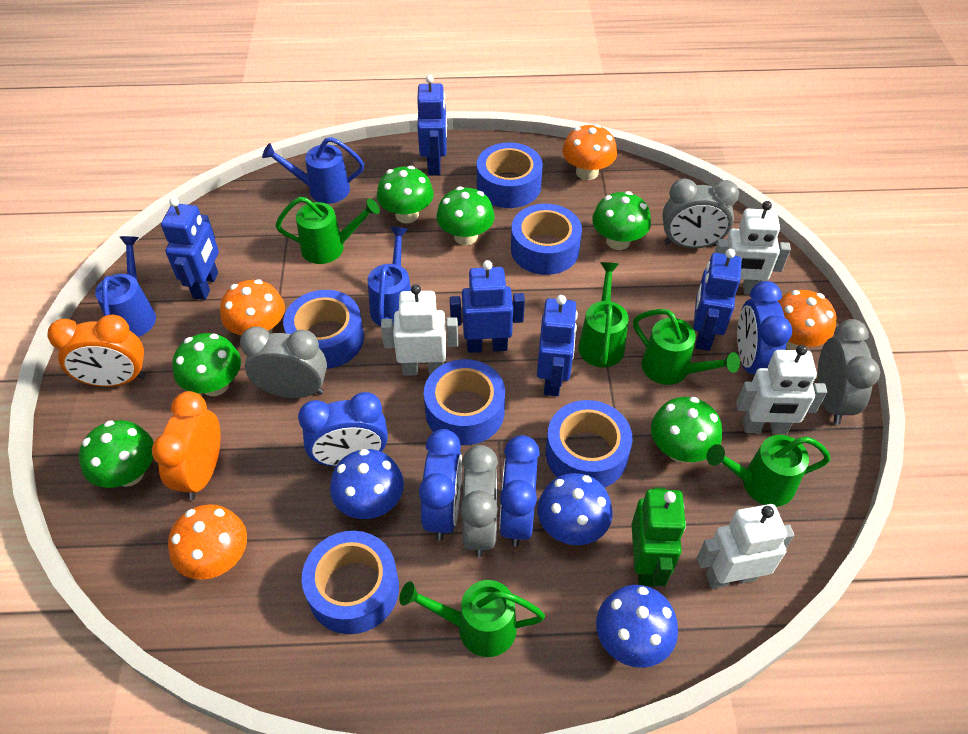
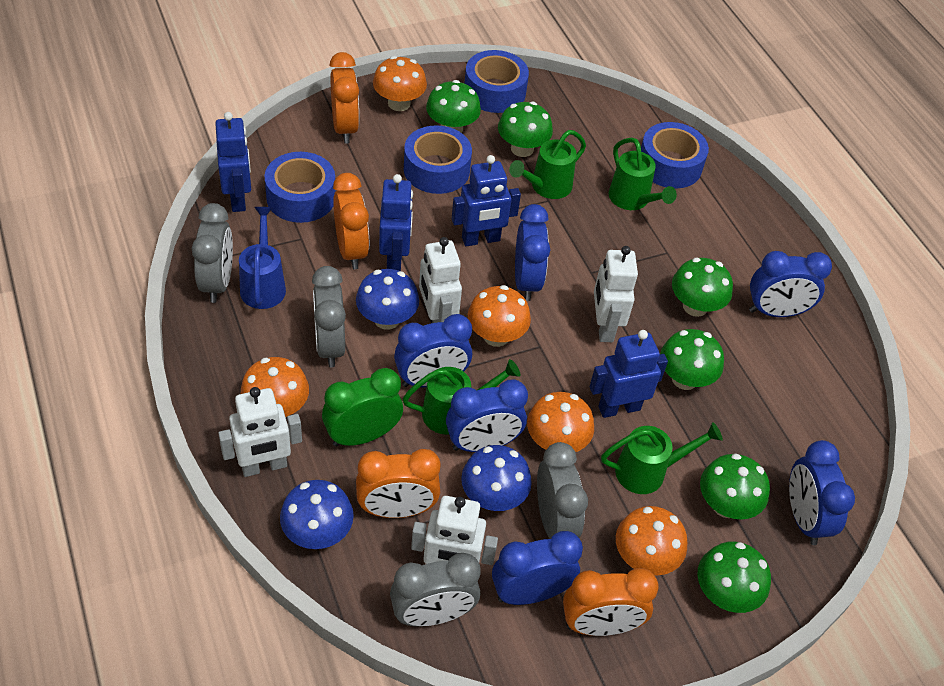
blue clock: 4 -> 6
blue robot: 5 -> 4
blue tape: 6 -> 4
blue watering can: 3 -> 1
green clock: 0 -> 1
green robot: 1 -> 0
green watering can: 5 -> 4
orange clock: 2 -> 4
orange mushroom: 4 -> 5

